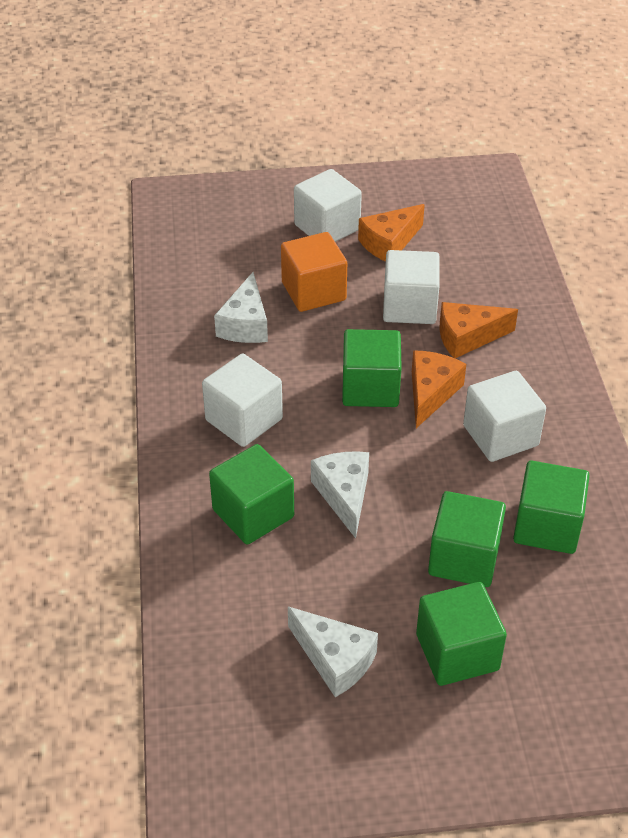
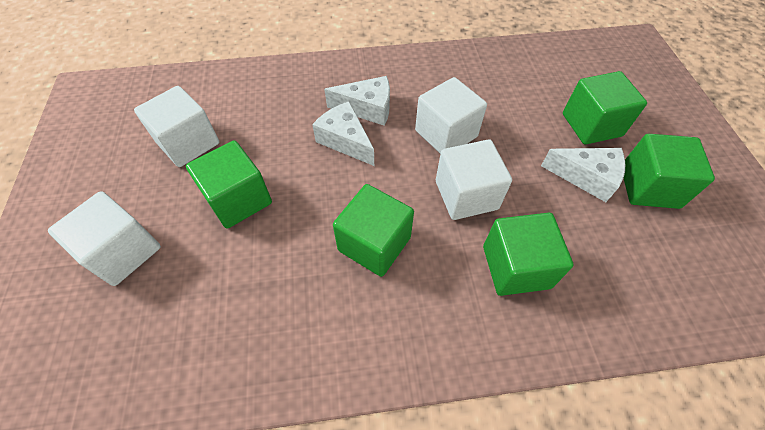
orange cheese: 3 -> 0
orange cube: 1 -> 0

